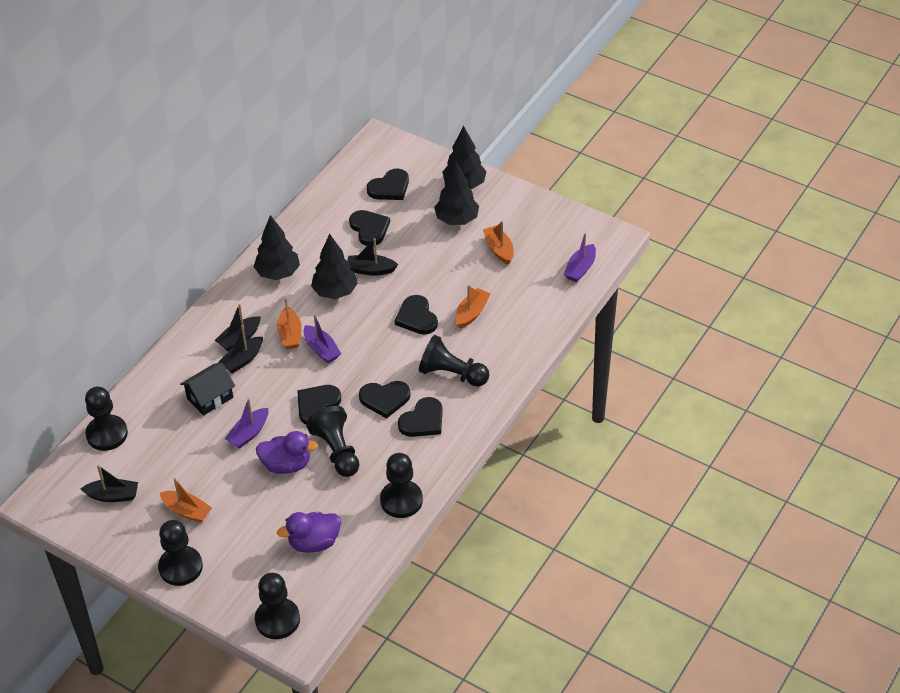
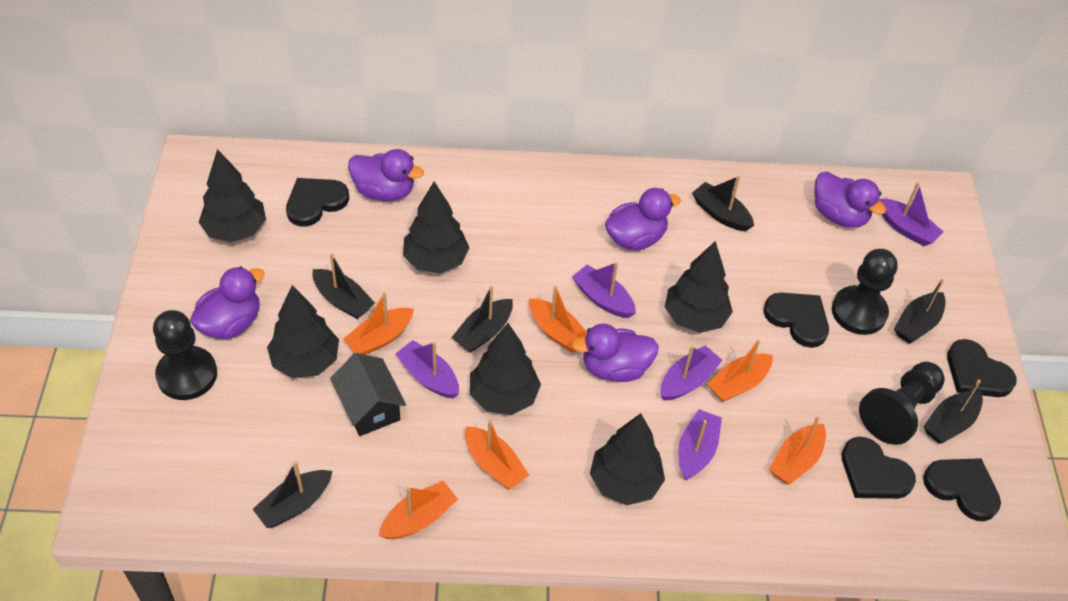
black boat: 4 -> 6
black heart: 6 -> 5
black pawn: 6 -> 3
black tree: 4 -> 6
orange boat: 4 -> 6
purple boat: 3 -> 5
purple duck: 2 -> 5

